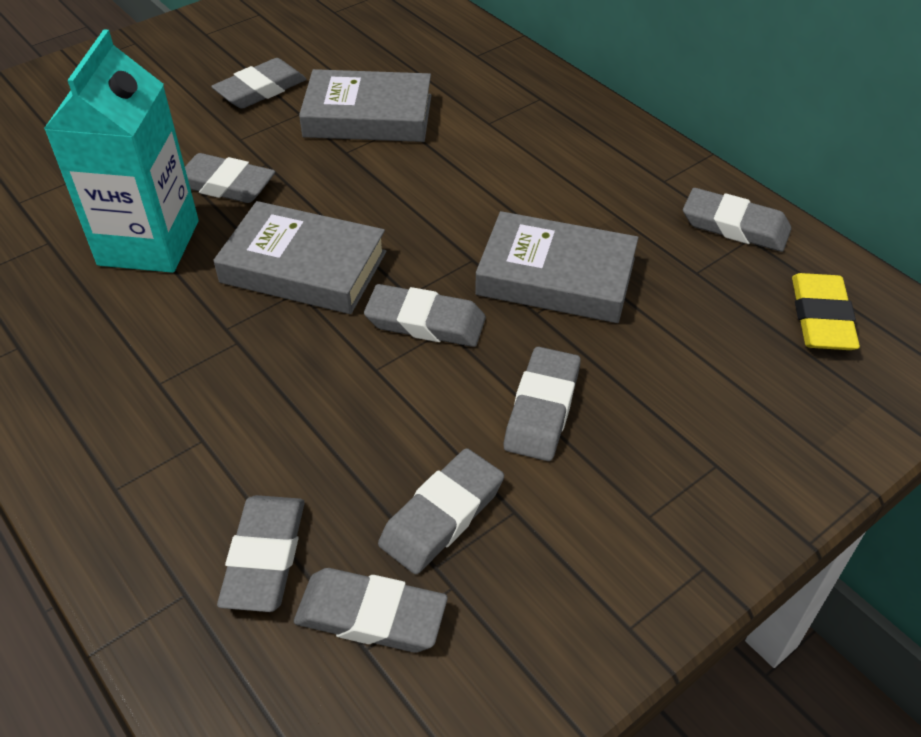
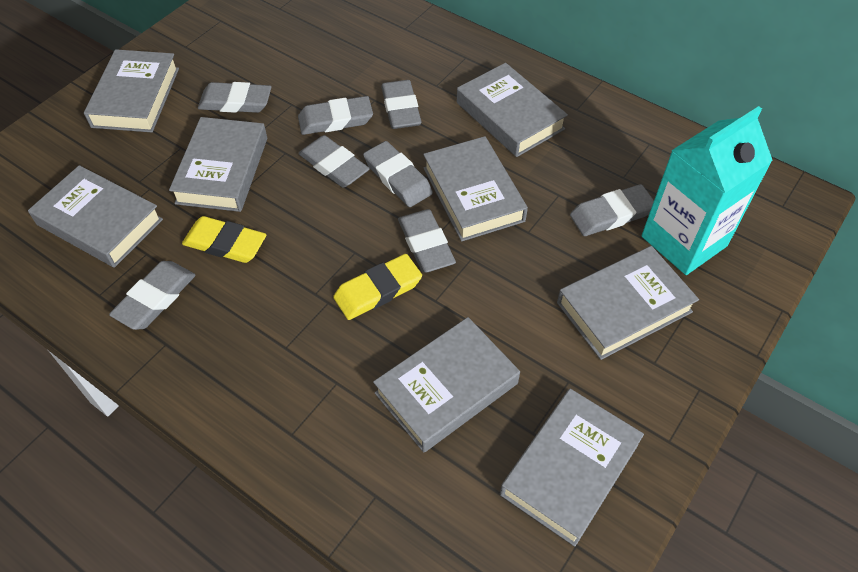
grey book: 3 -> 8
yellow eraser: 1 -> 2

